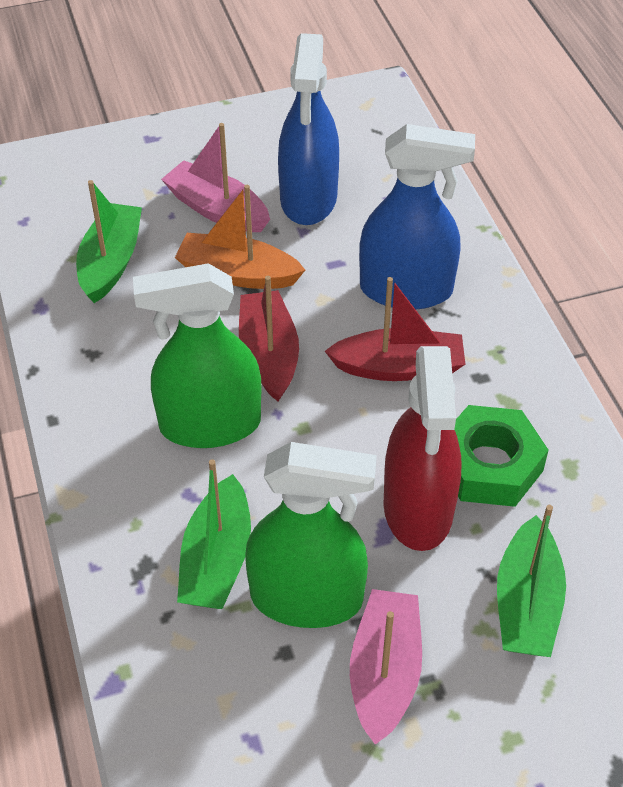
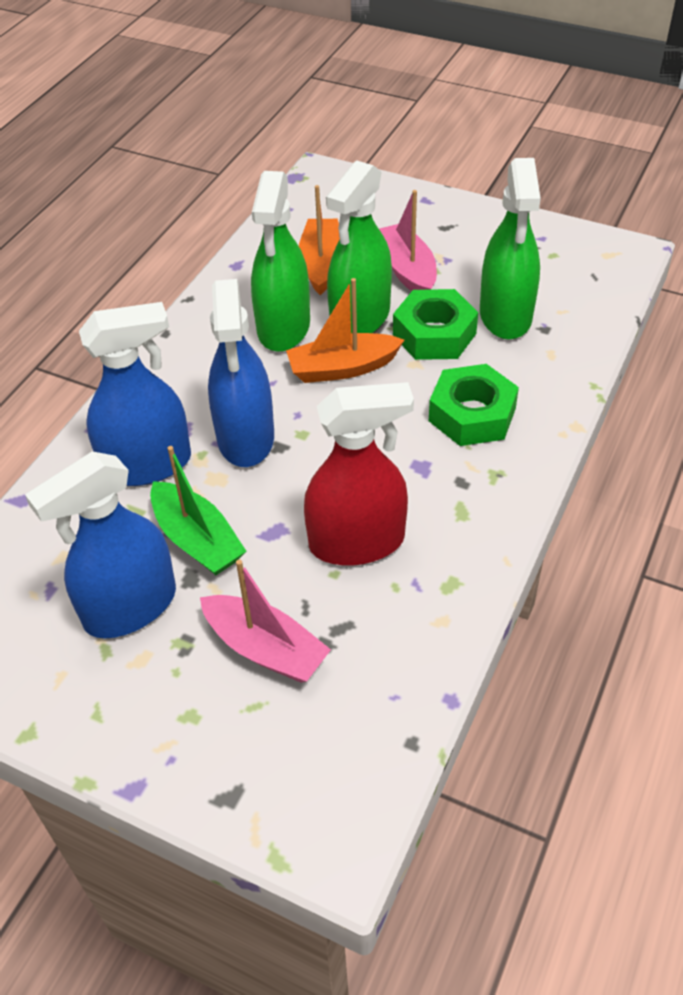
blue spray bottle: 2 -> 3
green boat: 3 -> 1
green nut: 1 -> 2
green spray bottle: 2 -> 3
orange boat: 1 -> 2
red boat: 2 -> 0

